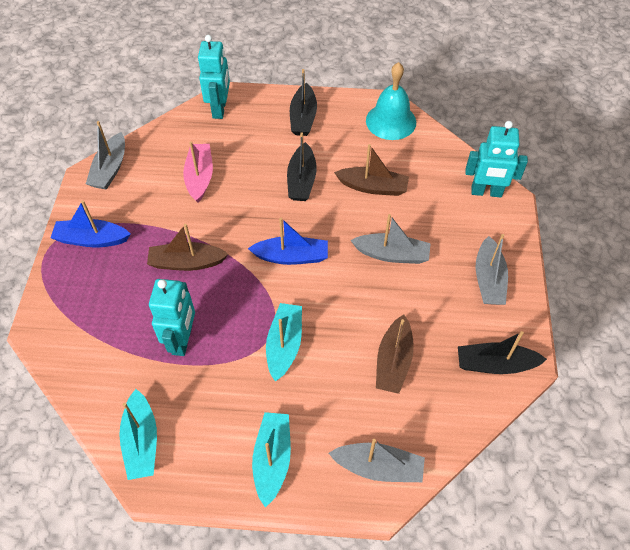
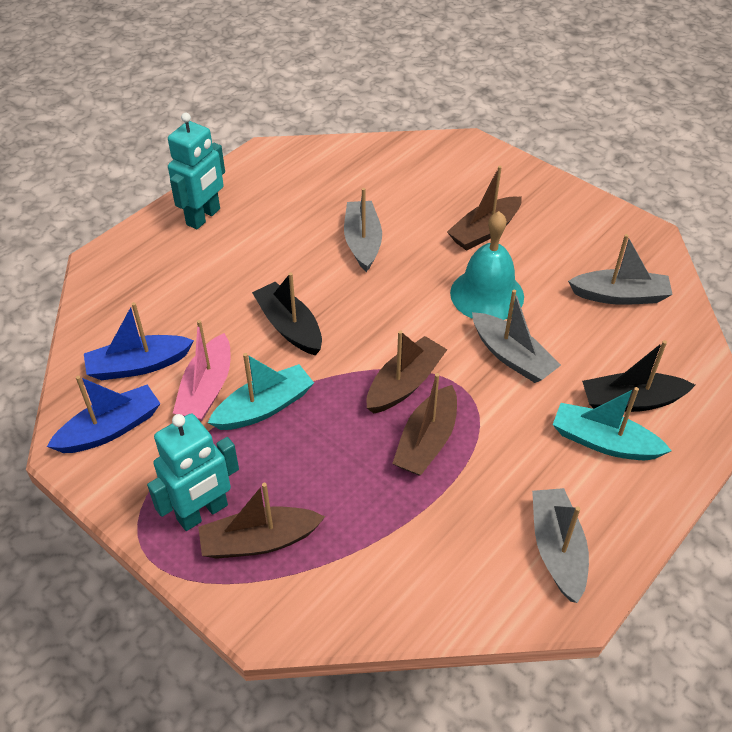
black boat: 3 -> 2
brown boat: 3 -> 4
turquoise boat: 3 -> 2
turquoise robot: 3 -> 2

